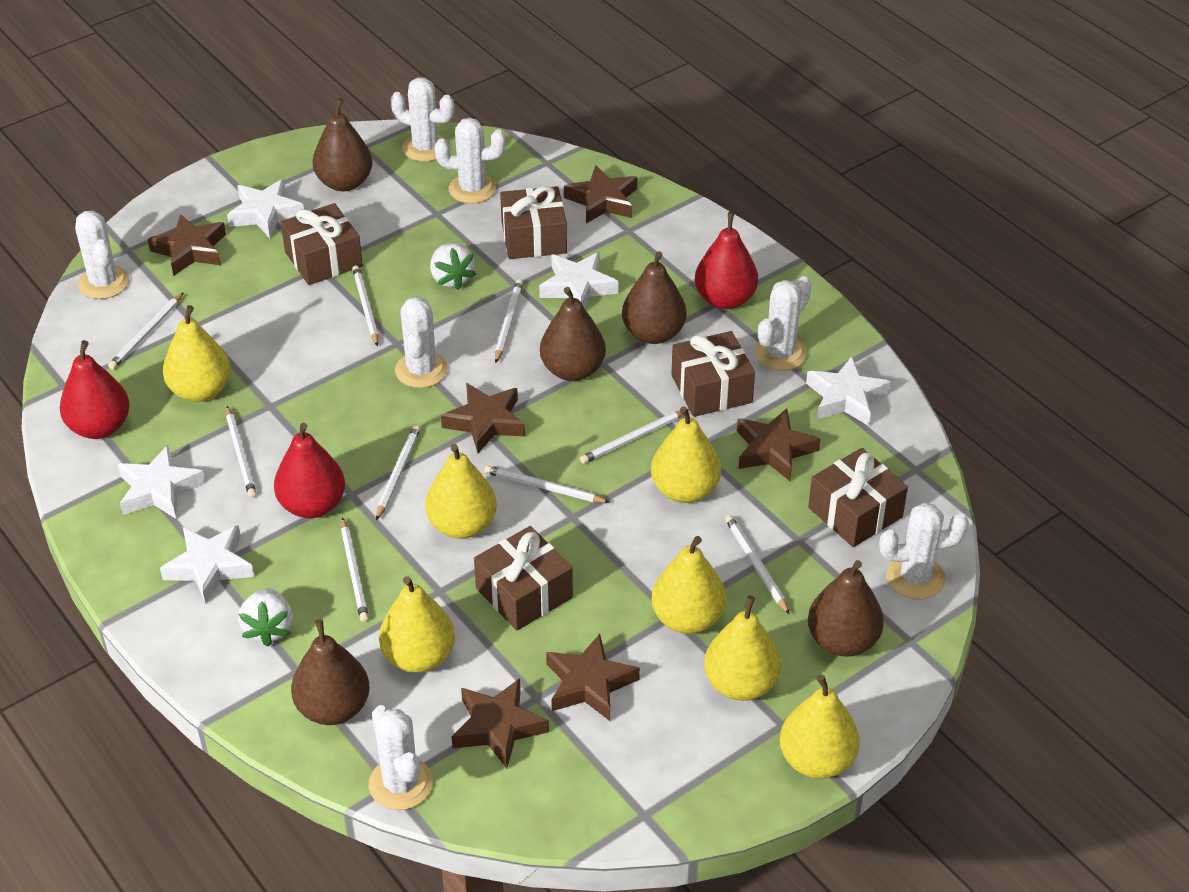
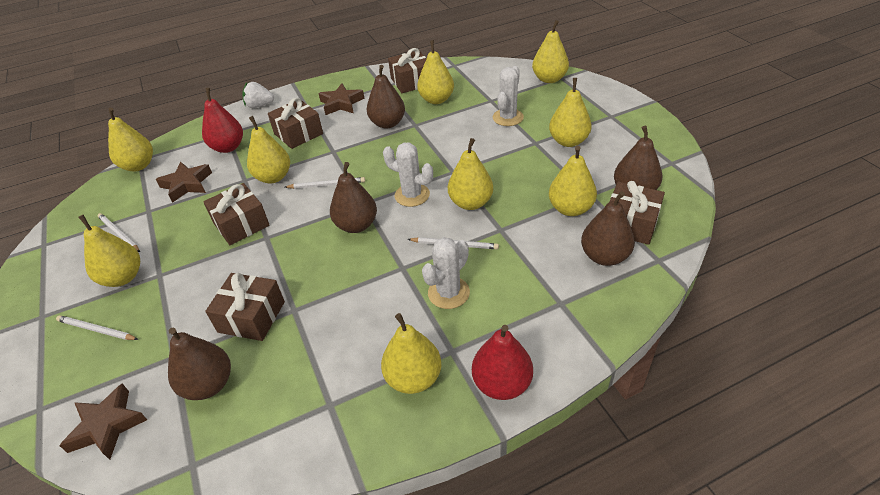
brown star: 6 -> 3
red pear: 3 -> 2
white cactus: 7 -> 3
white pencil: 9 -> 4
white star: 5 -> 0
white strawberry: 2 -> 1
yellow pear: 7 -> 9

